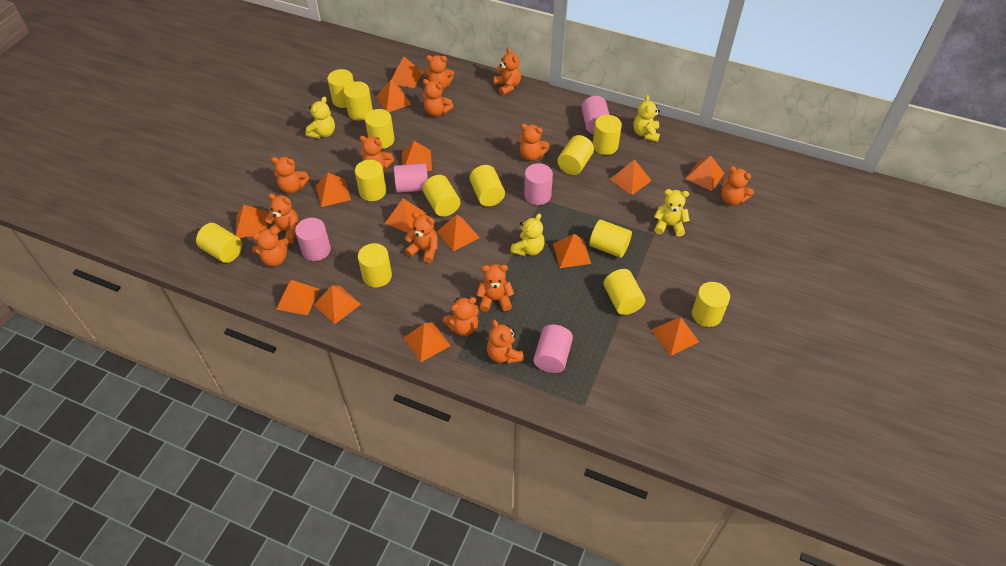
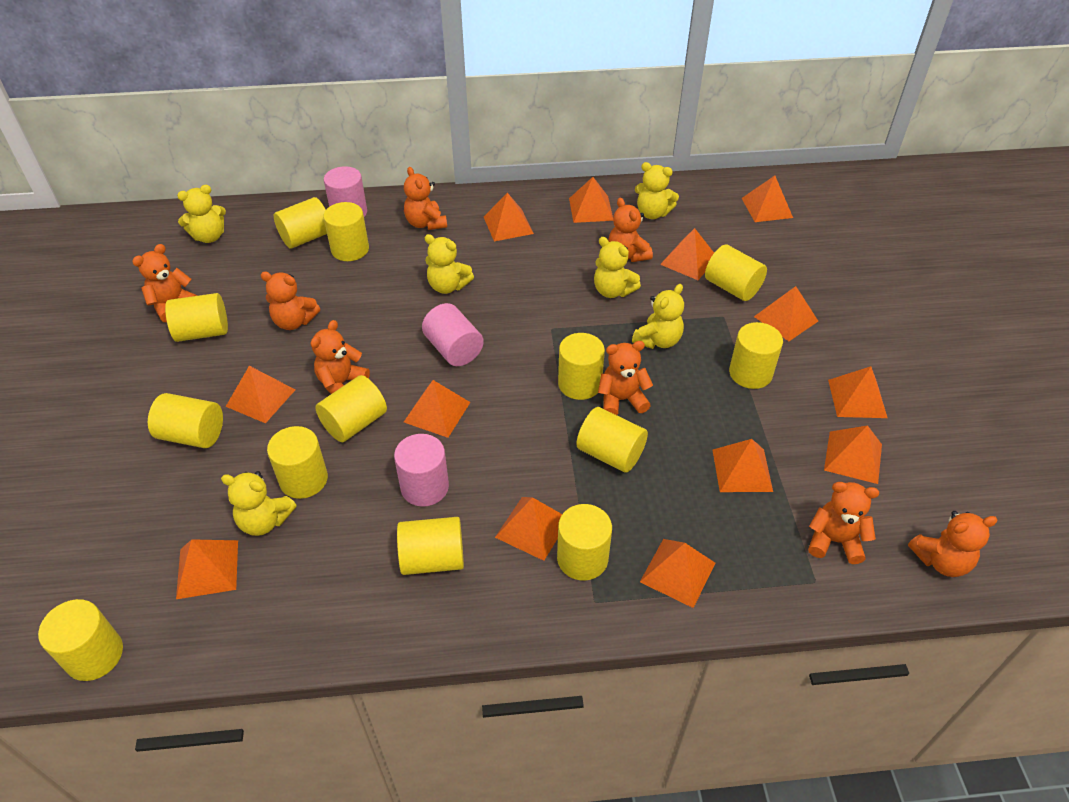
orange pyramid: 14 -> 13
orange teddy bear: 13 -> 8
pink cylinder: 5 -> 3
yellow teddy bear: 4 -> 6

